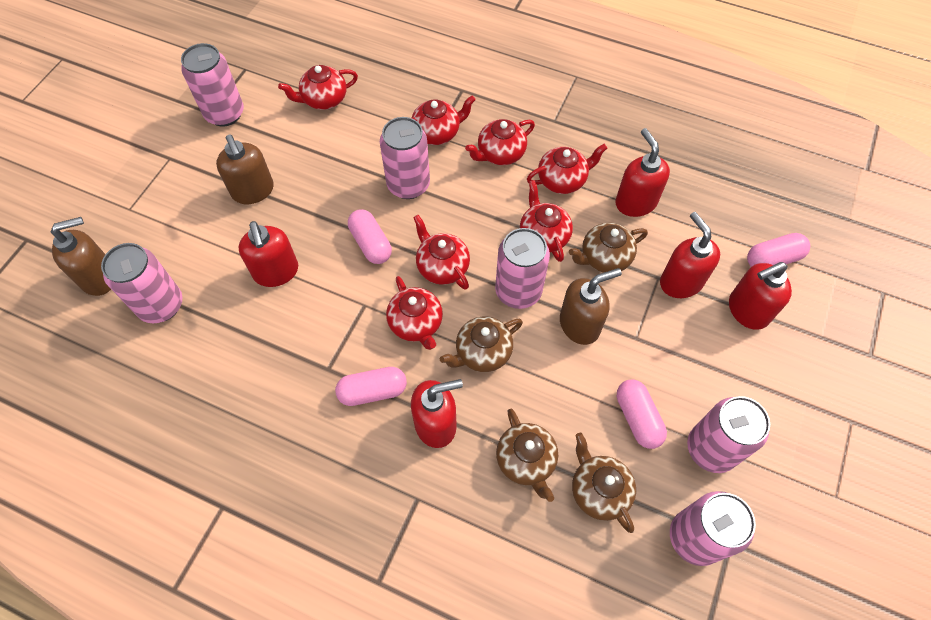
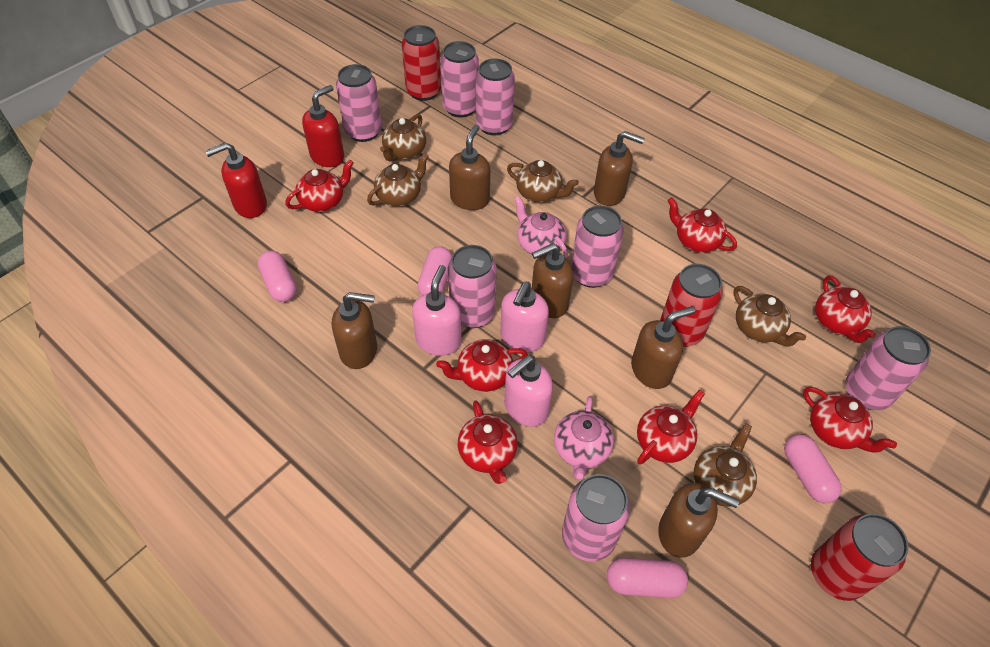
brown soap dispenser: 3 -> 6
brown teapot: 4 -> 5
pink can: 6 -> 7
pink soap dispenser: 0 -> 3
pink teapot: 0 -> 2
red can: 0 -> 3
red soap dispenser: 5 -> 2

